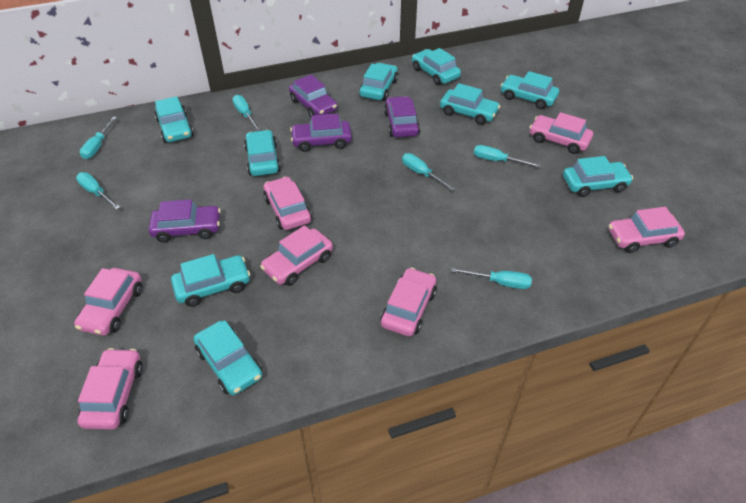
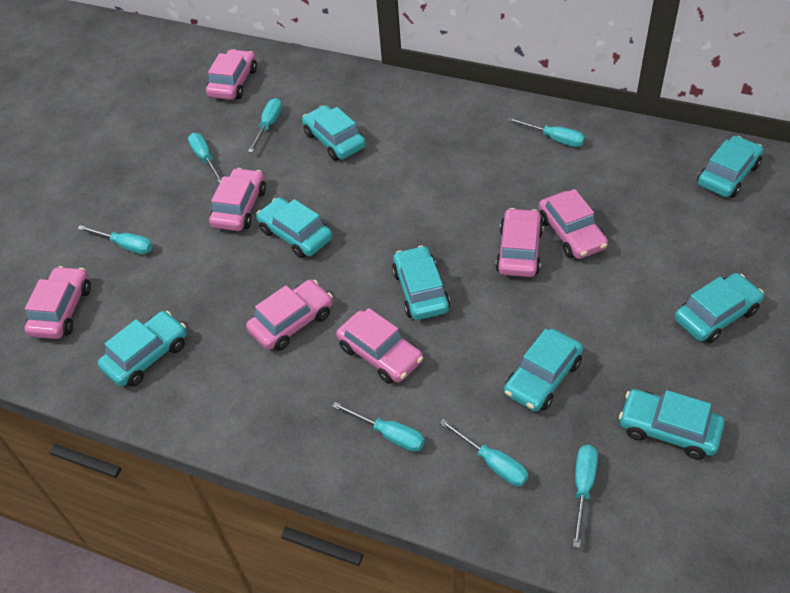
purple car: 4 -> 0
turquoise car: 9 -> 8
turquoise screwdriver: 6 -> 7

